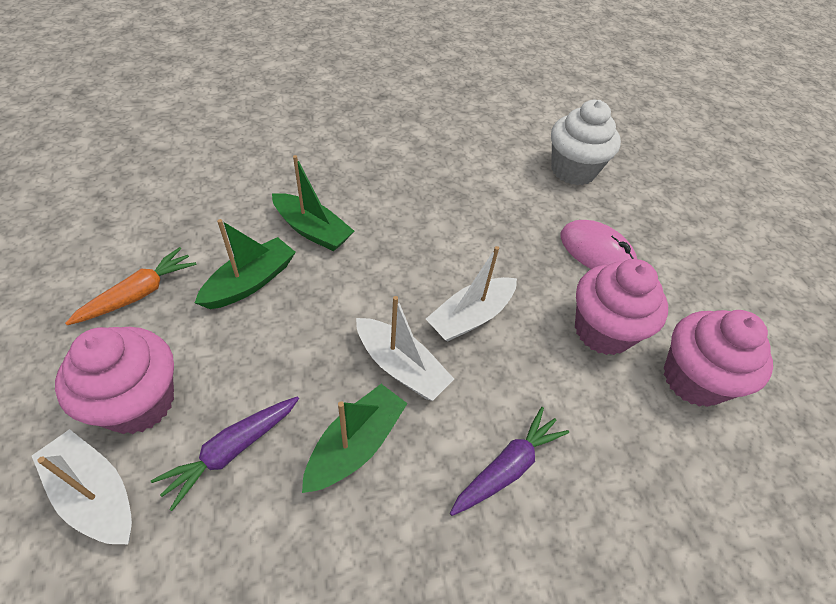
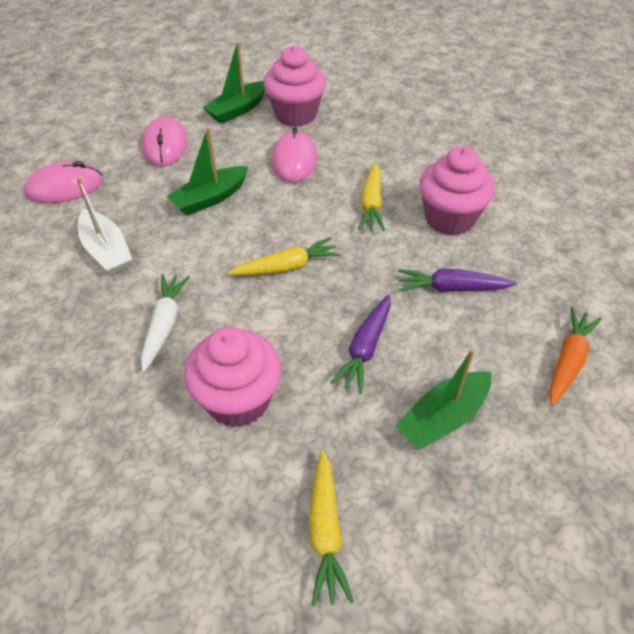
pink mouse: 1 -> 3
white boat: 3 -> 1
white carrot: 0 -> 1
white cupcake: 1 -> 0
yellow carrot: 0 -> 3

